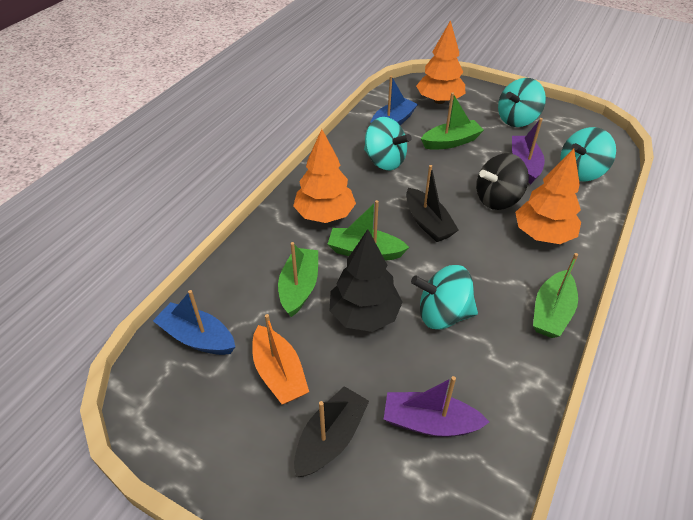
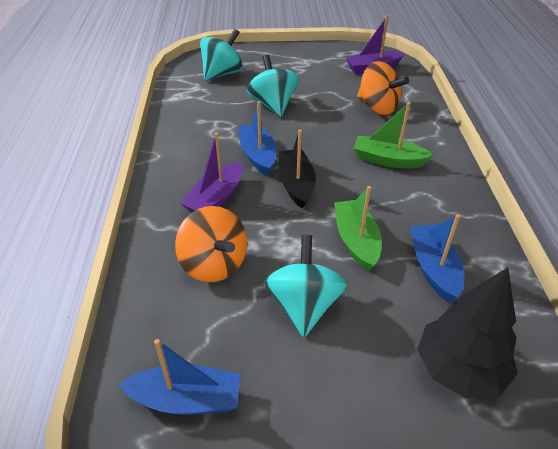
black boat: 2 -> 1
black spinning top: 1 -> 0
blue boat: 2 -> 3
green boat: 4 -> 2
orange boat: 1 -> 0
orange spinning top: 0 -> 2
orange tree: 3 -> 0
turquoise spinning top: 4 -> 3

